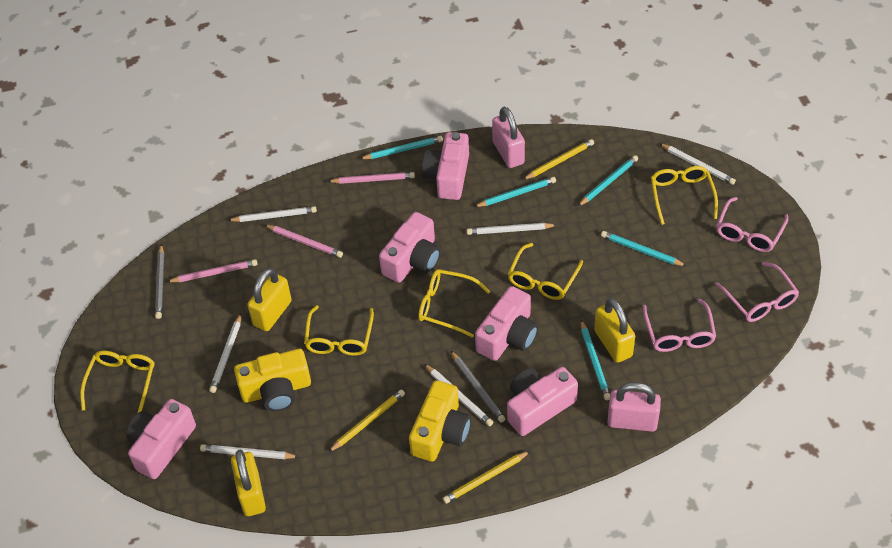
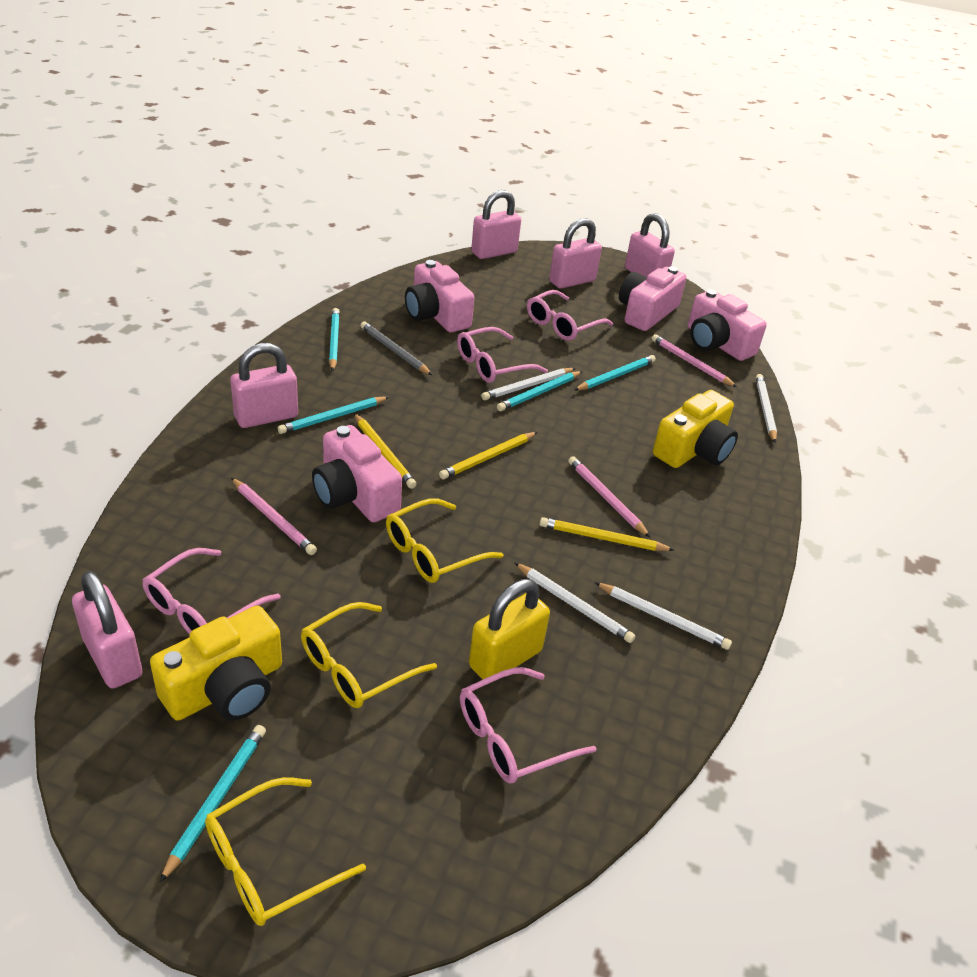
grey pencil: 2 -> 1
pink camera: 5 -> 4
pink glasses: 3 -> 4
pink padlock: 2 -> 5
white pencil: 6 -> 4
yellow glasses: 5 -> 3
yellow padlock: 3 -> 1

